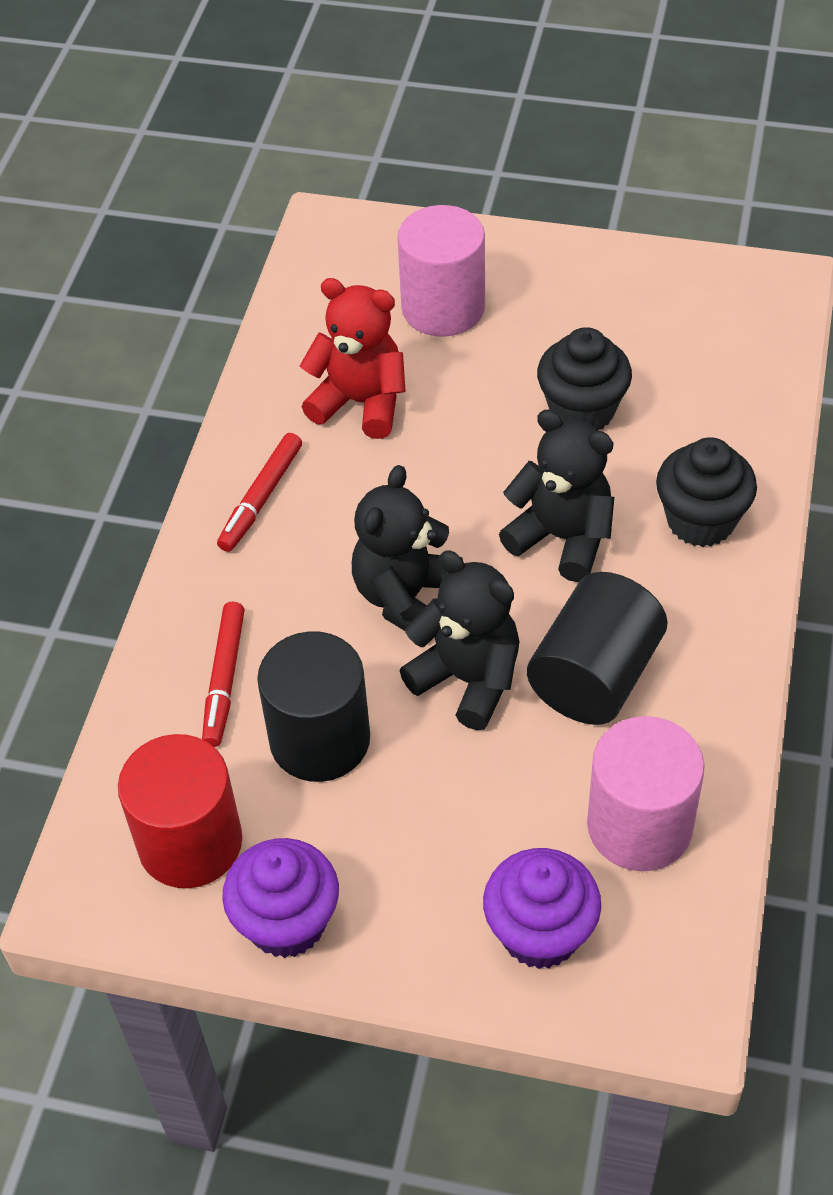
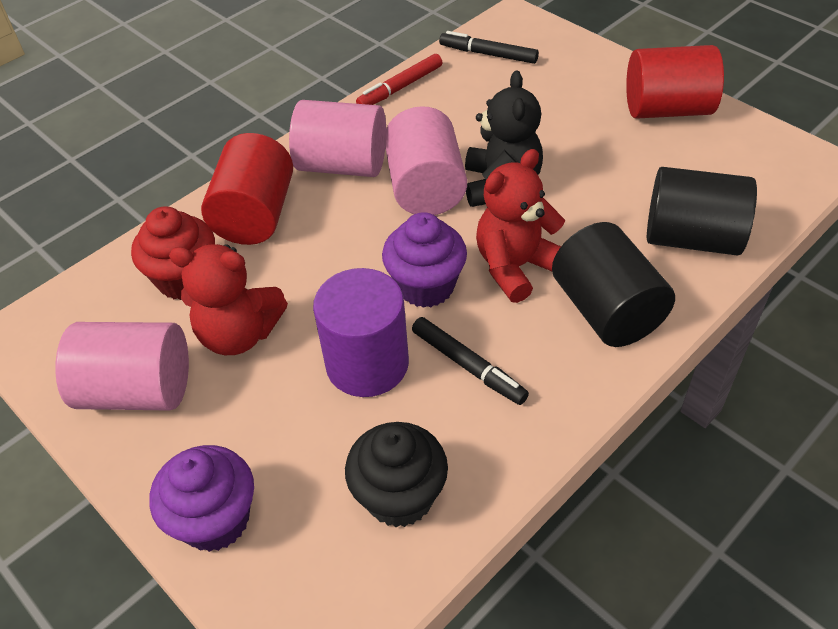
black cupcake: 2 -> 1
black marker: 0 -> 2
black teddy bear: 3 -> 1
pink cylinder: 2 -> 3
purple cylinder: 0 -> 1
red cupcake: 0 -> 1
red cylinder: 1 -> 2
red marker: 2 -> 1
red teddy bear: 1 -> 2

